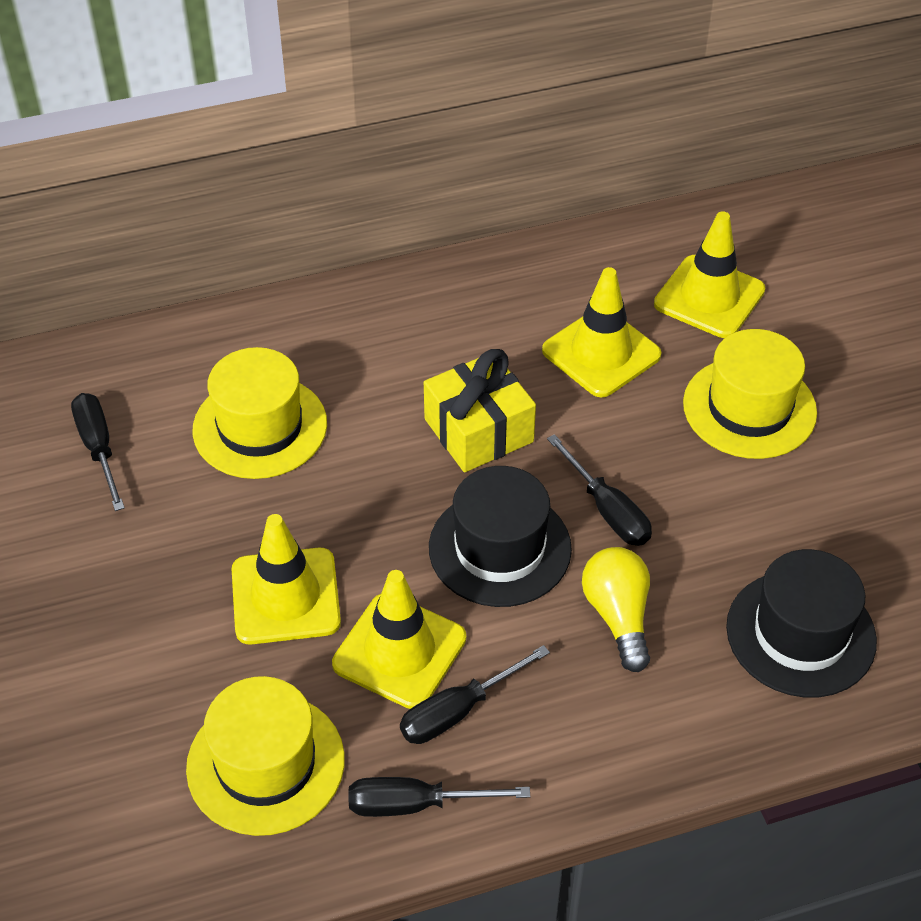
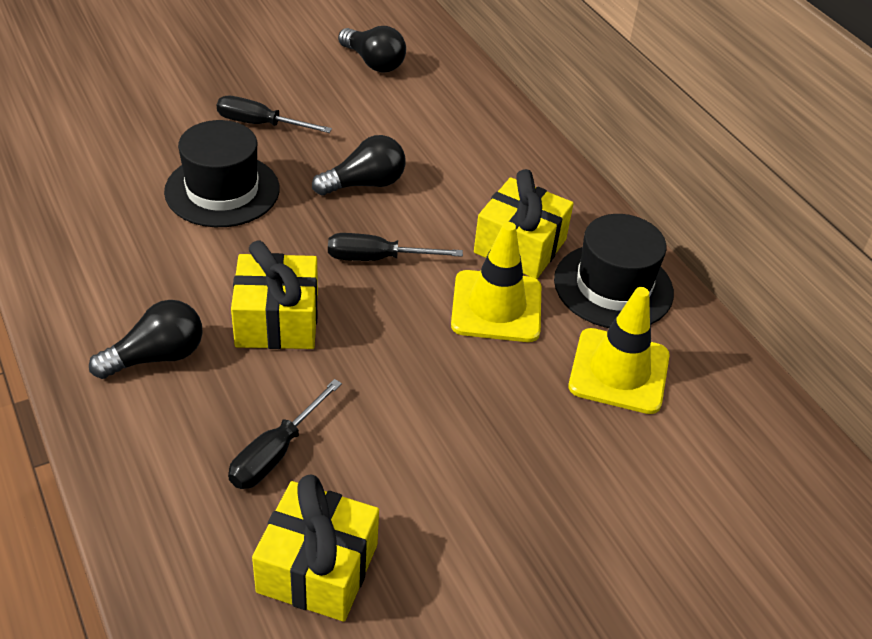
black light bulb: 0 -> 3
black screwdriver: 4 -> 3
yellow gift: 1 -> 3
yellow hat: 3 -> 0
yellow light bulb: 1 -> 0
yellow traffic cone: 4 -> 2

